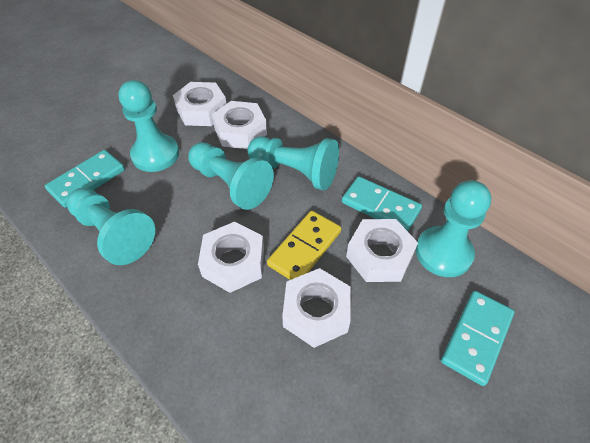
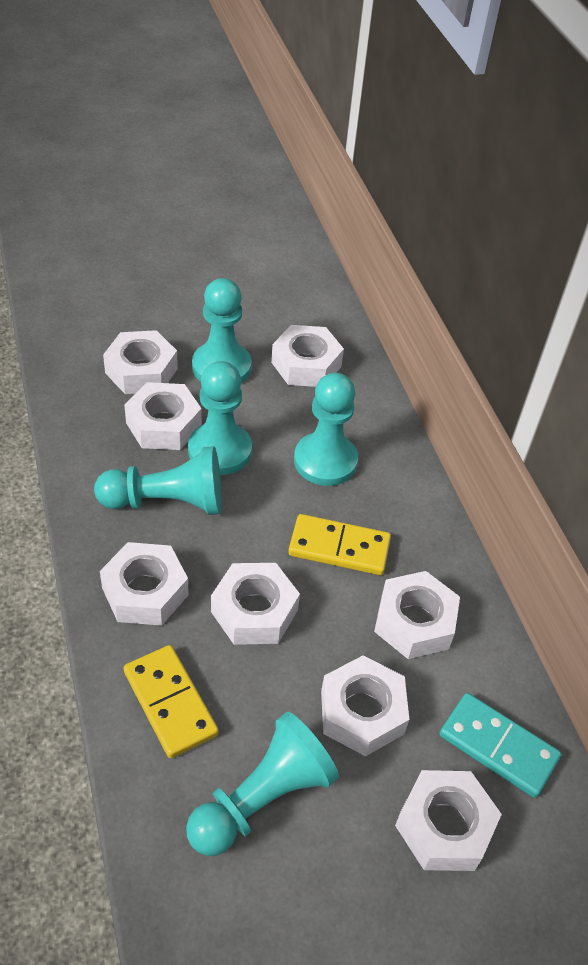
turquoise domino: 3 -> 1
white nut: 5 -> 8
yellow domino: 1 -> 2

